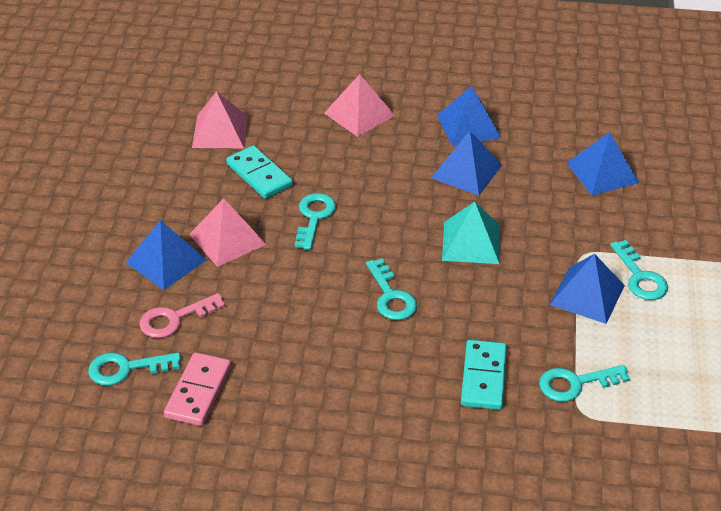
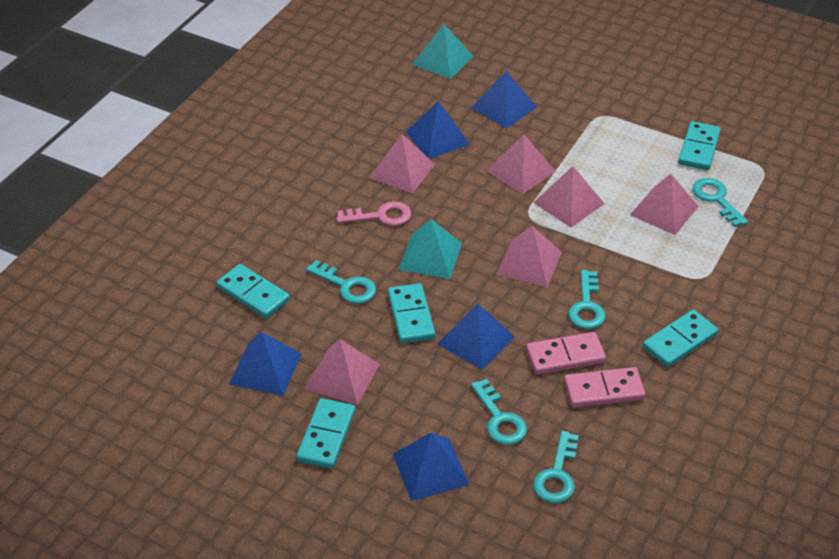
pink domino: 1 -> 2
pink pyramid: 3 -> 6
turquoise domino: 2 -> 5
turquoise pyramid: 1 -> 2

